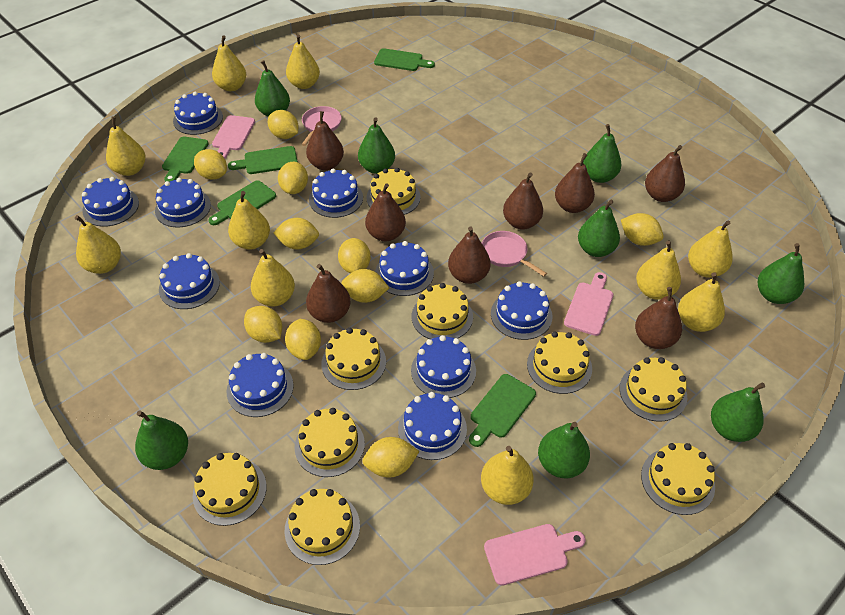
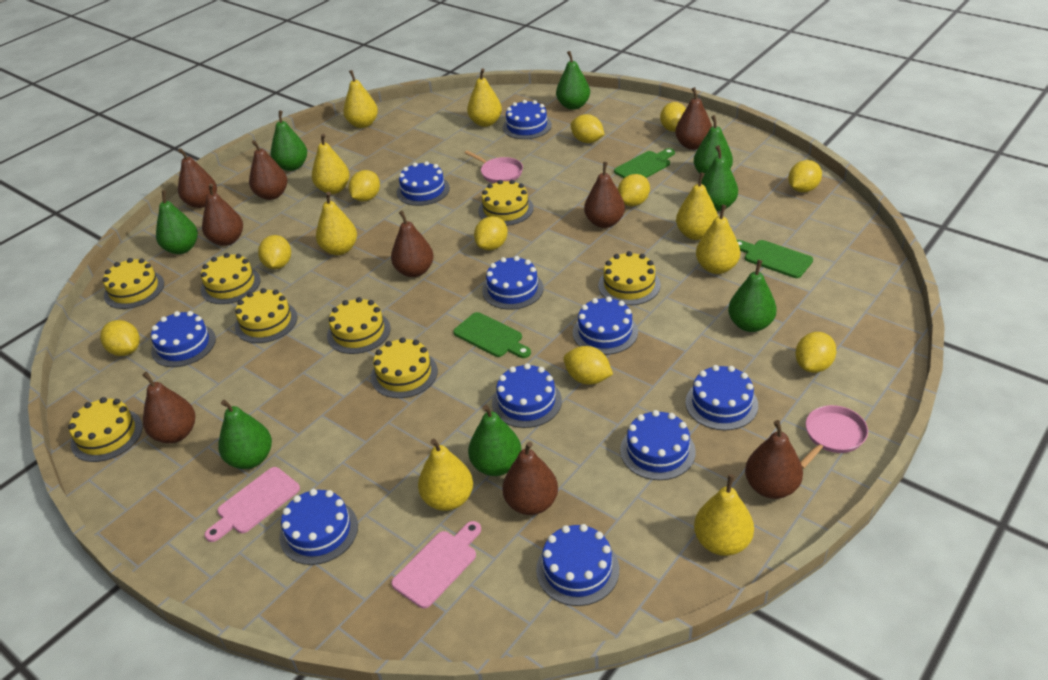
brown pear: 8 -> 9
green cutting board: 5 -> 3
pink cutting board: 3 -> 2
yellow cake: 9 -> 8
yellow pear: 10 -> 8

